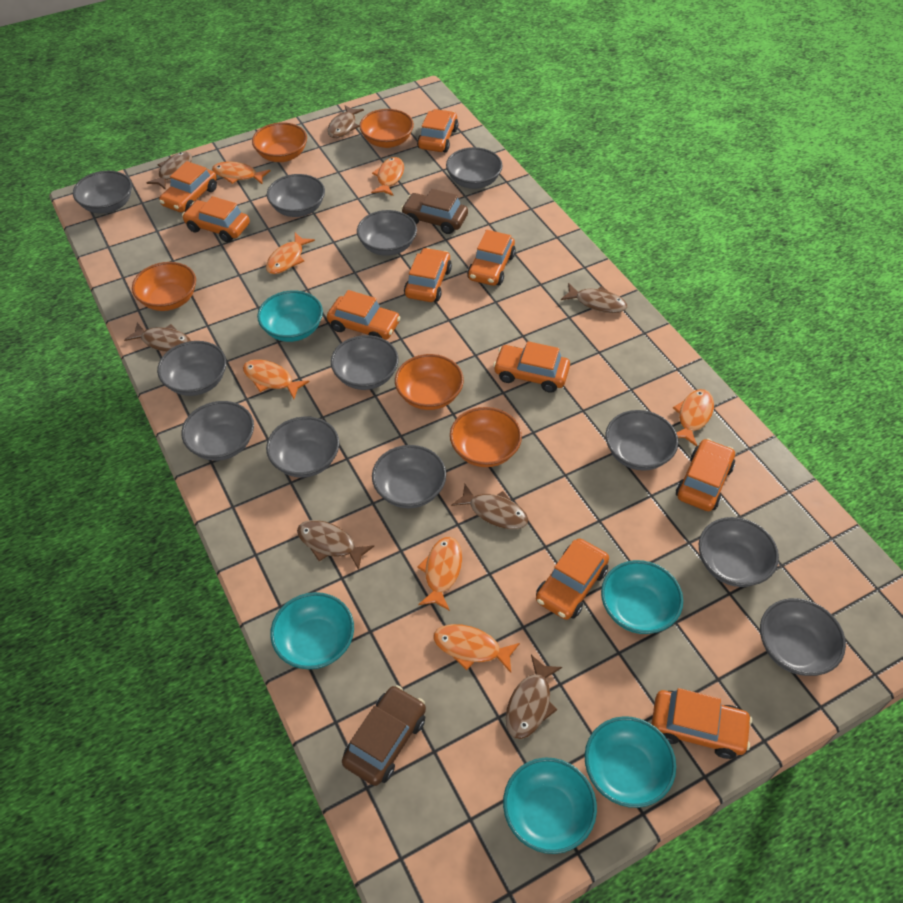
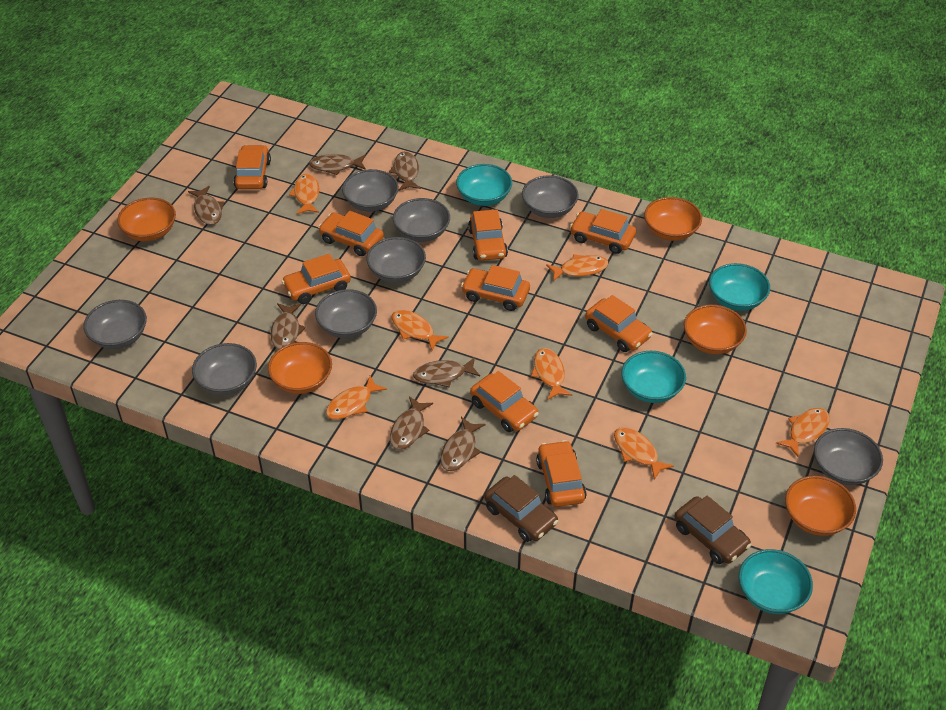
grey bowl: 12 -> 8
orange car: 10 -> 9
turquoise bowl: 5 -> 4

